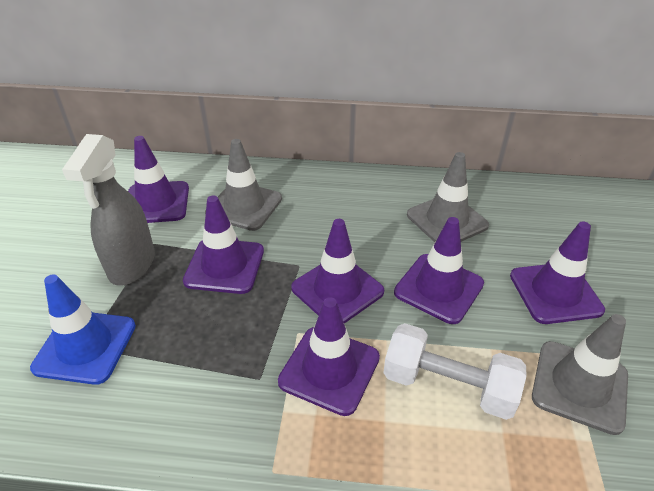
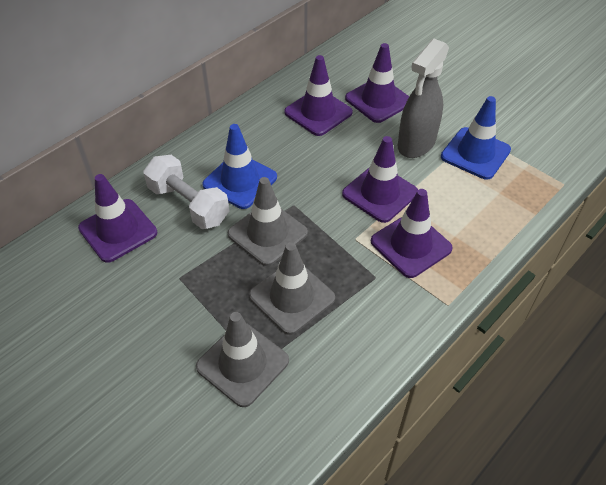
blue traffic cone: 1 -> 2
purple traffic cone: 6 -> 5

